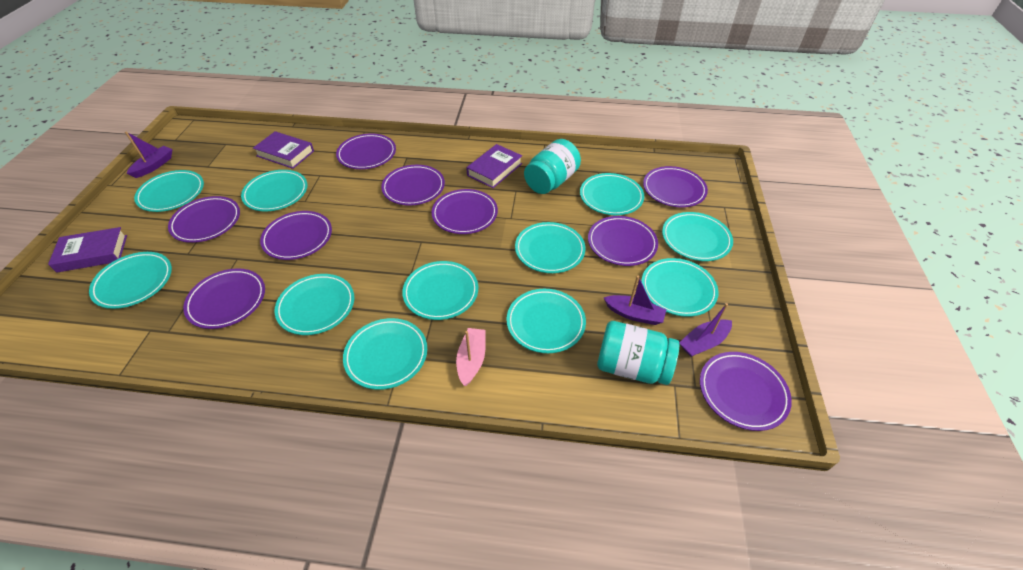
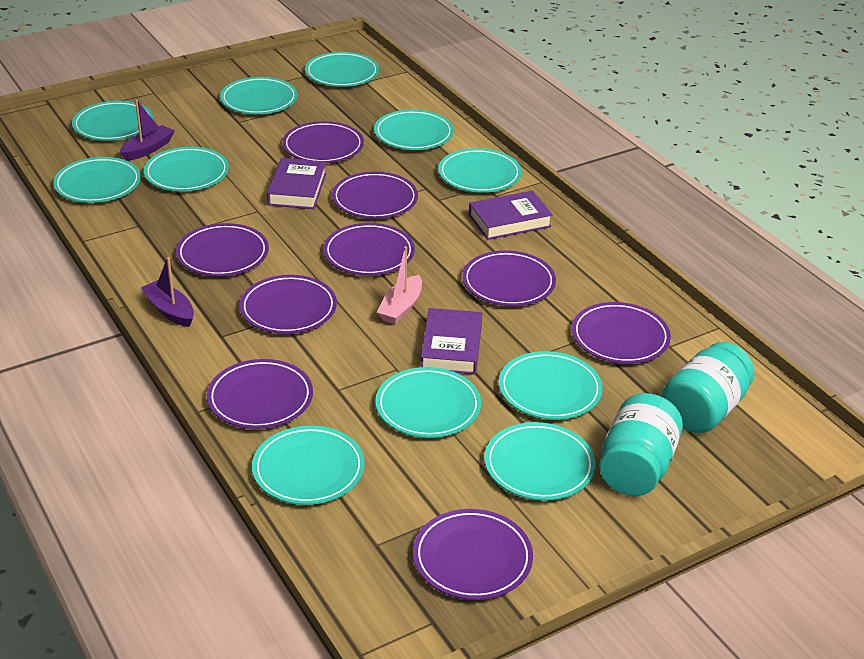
purple boat: 3 -> 2

